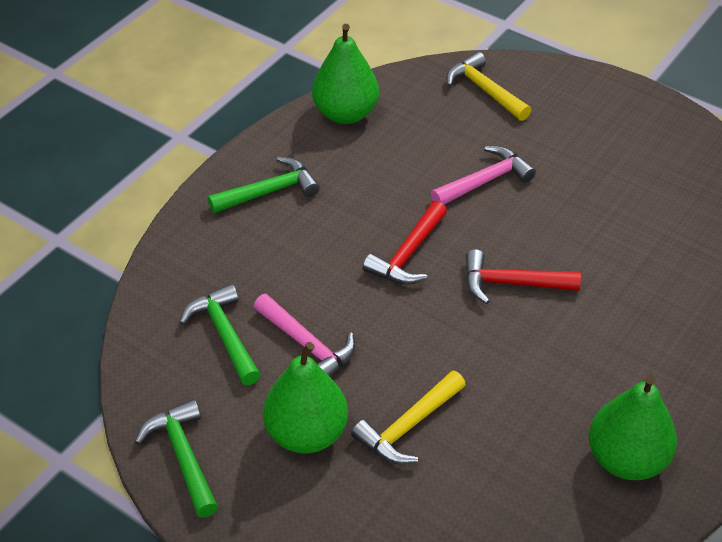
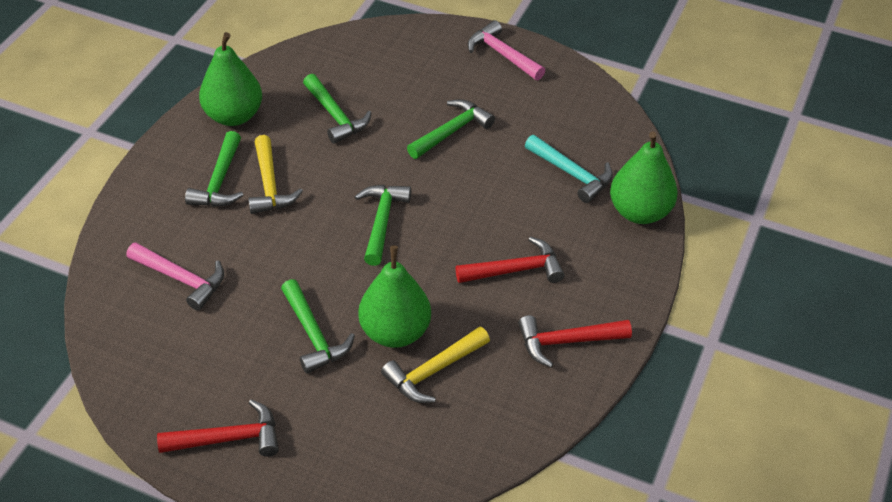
green hammer: 3 -> 5
red hammer: 2 -> 3
turquoise hammer: 0 -> 1

